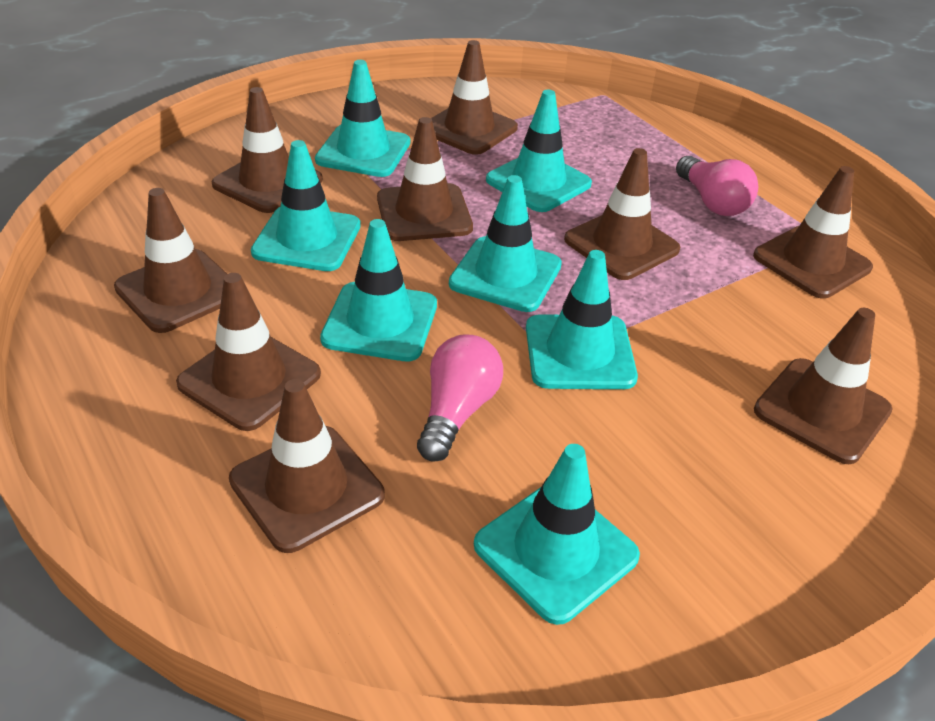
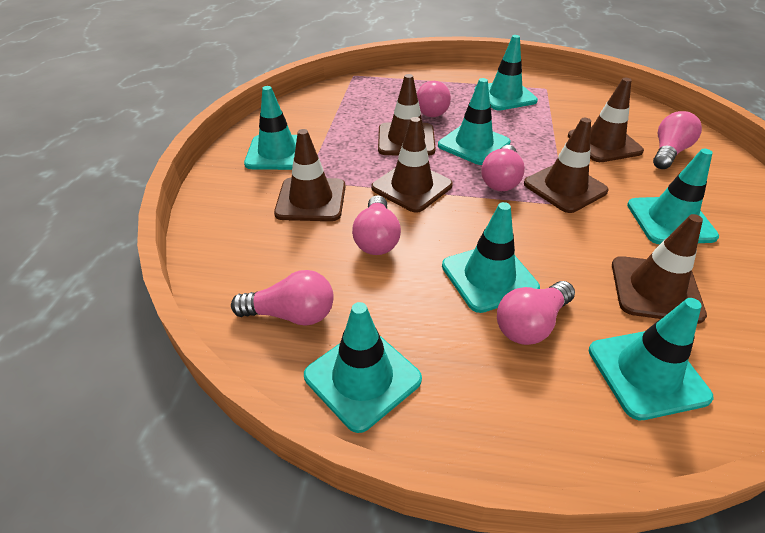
brown traffic cone: 9 -> 6
pink light bulb: 2 -> 6

